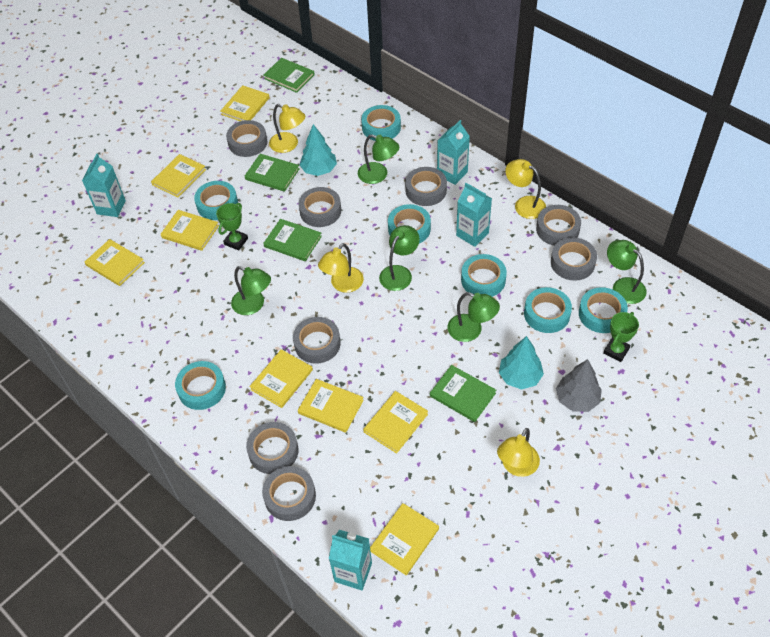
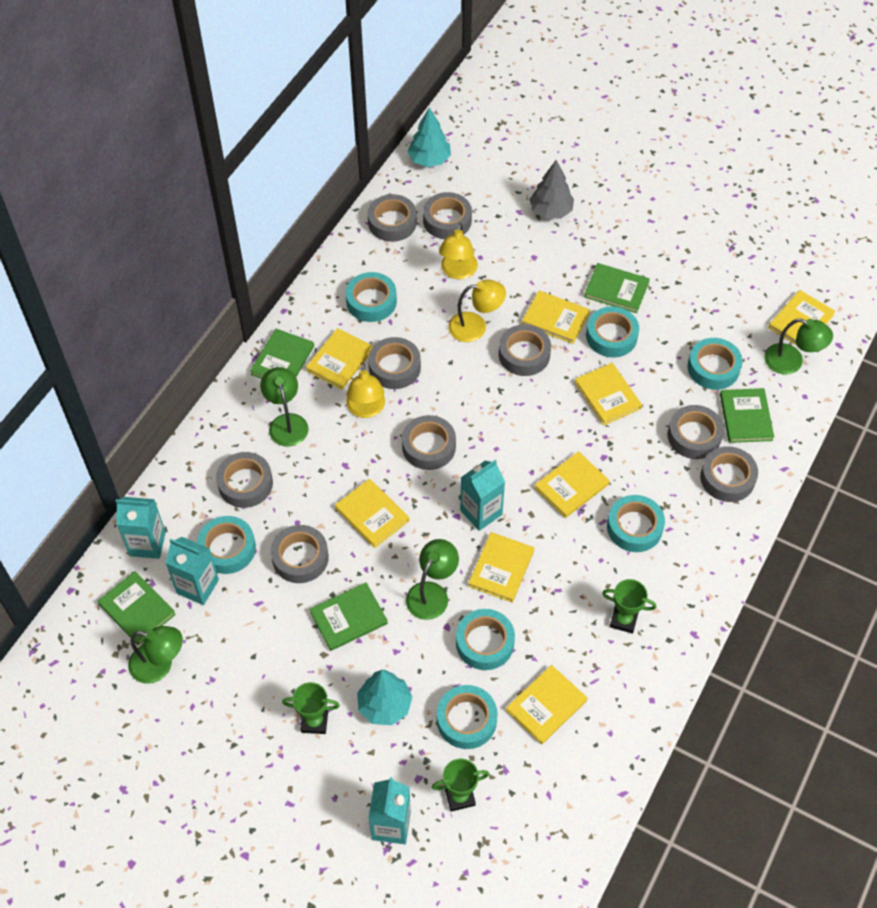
green book: 4 -> 5
green lamp: 5 -> 4
green trophy: 2 -> 3
grey tape: 8 -> 9
yellow lamp: 4 -> 3

